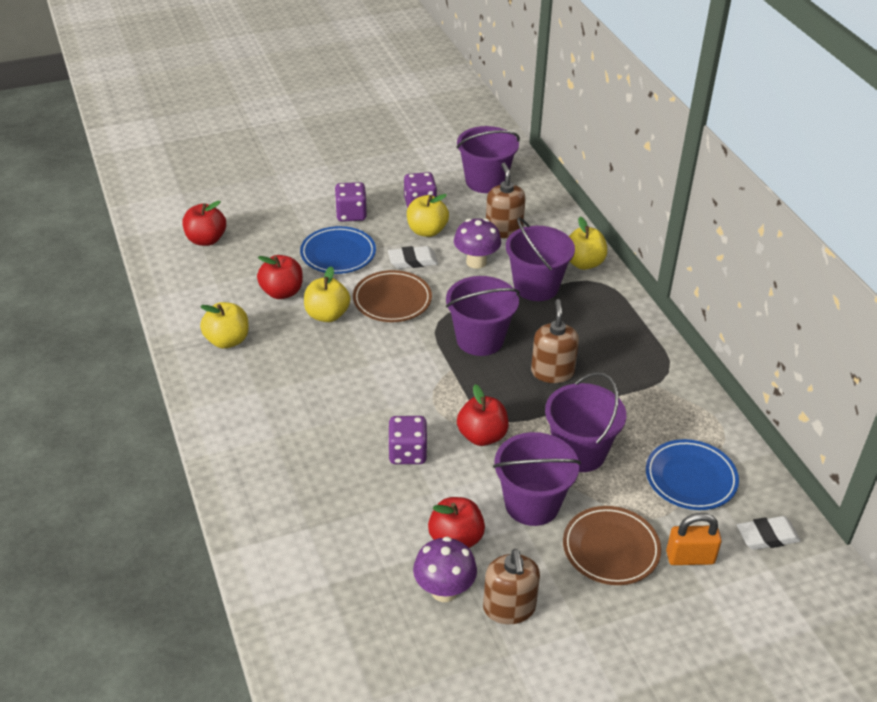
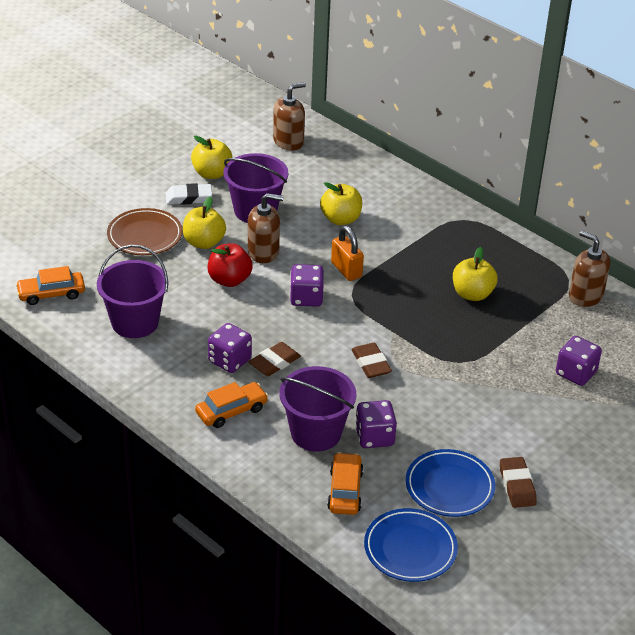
brown eraser: 0 -> 3
brown plate: 2 -> 1
orange car: 0 -> 3
purple bucket: 5 -> 3
purple dice: 3 -> 4
purple mushroom: 2 -> 0
red apple: 4 -> 1
white eraser: 2 -> 1

